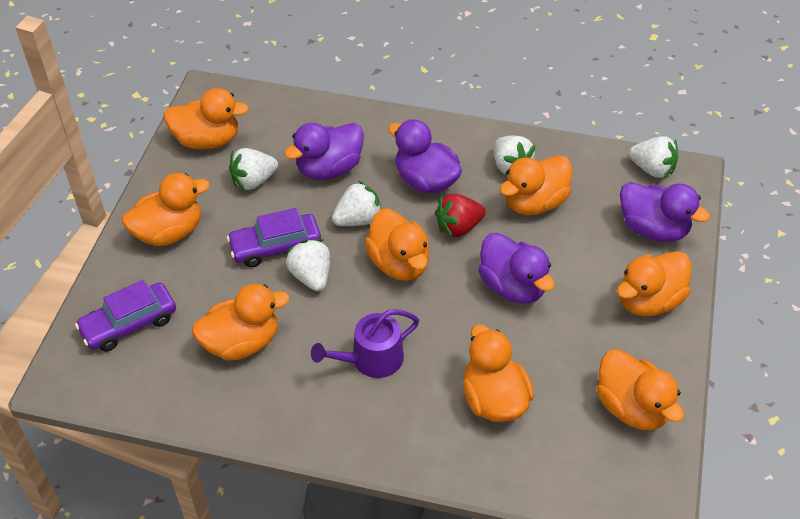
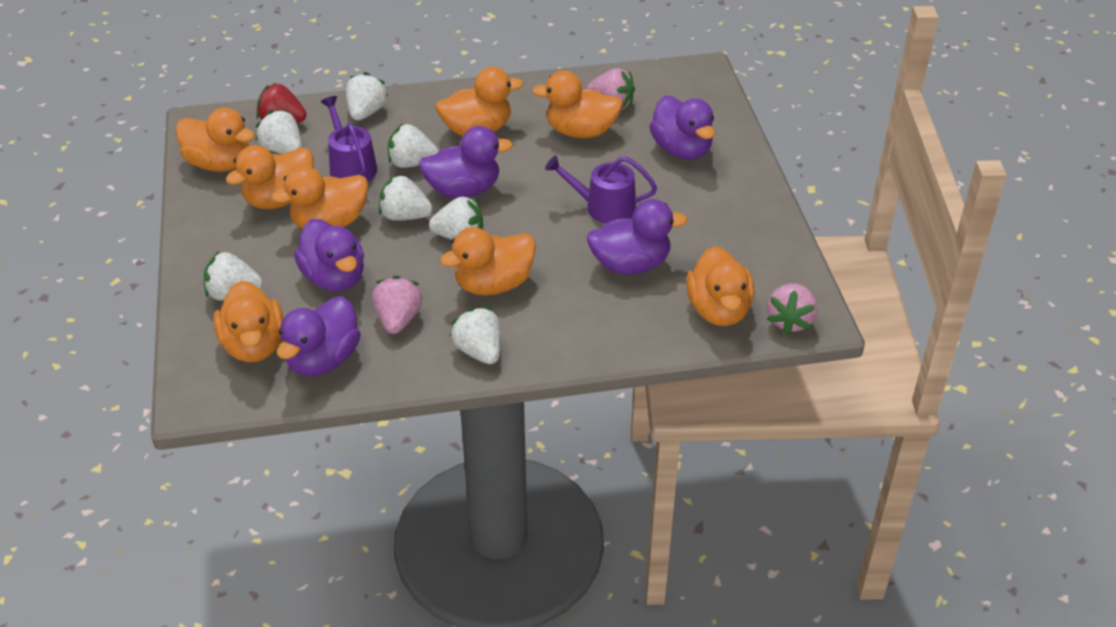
pink strawberry: 0 -> 3
purple car: 2 -> 0
purple duck: 4 -> 5
purple watering can: 1 -> 2
white strawberry: 5 -> 7

